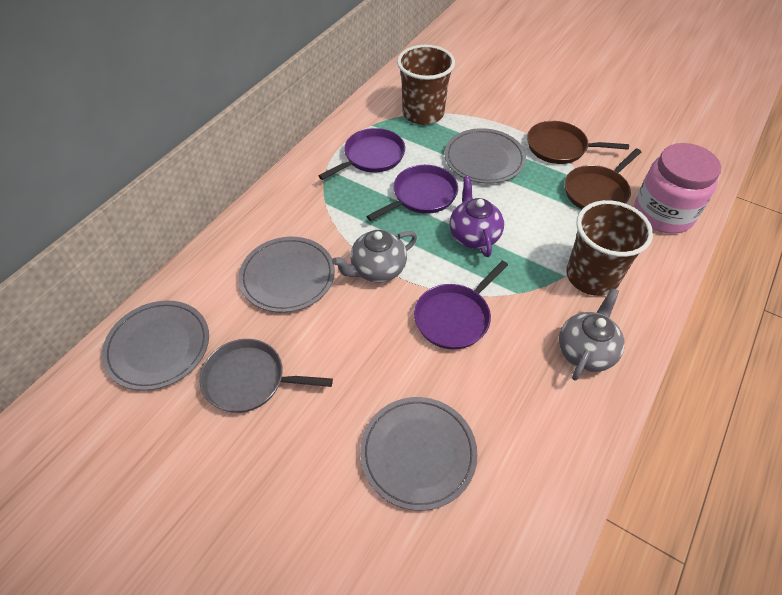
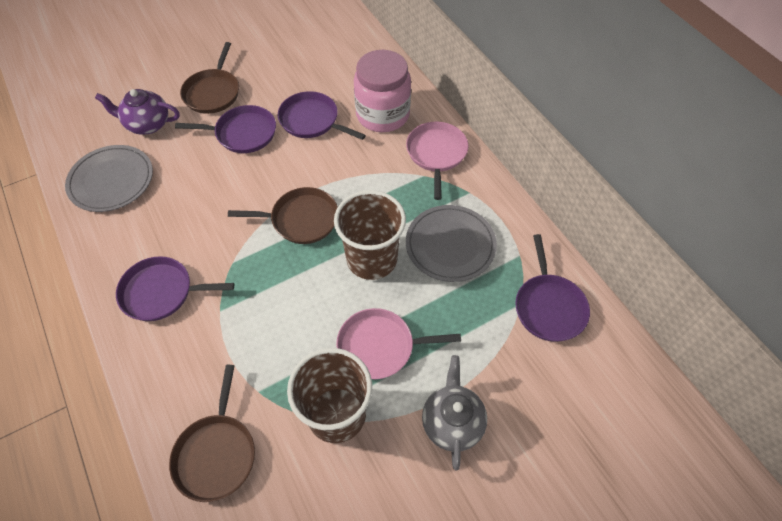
brown pan: 2 -> 3
grey pan: 1 -> 0
grey plate: 4 -> 2
grey teapot: 2 -> 1
pink pan: 0 -> 2
purple pan: 3 -> 4

